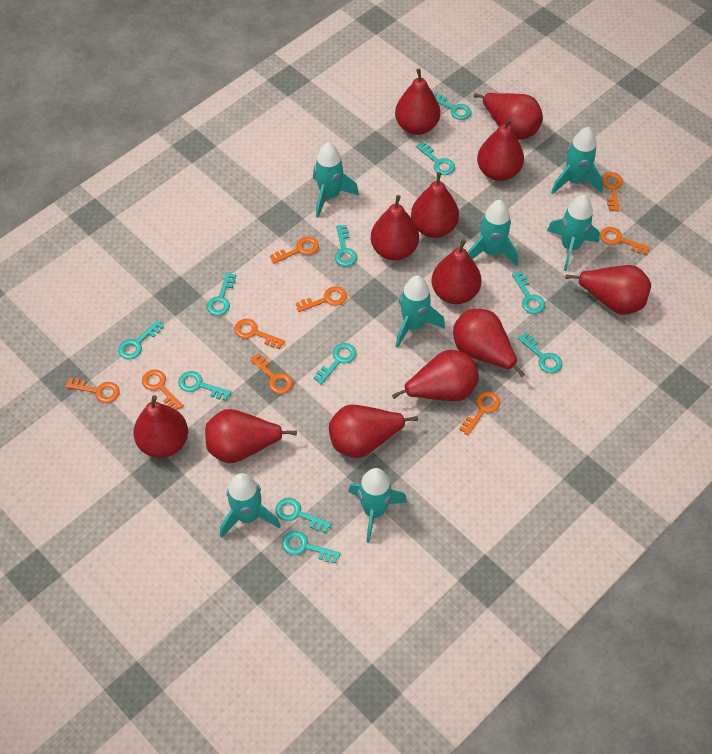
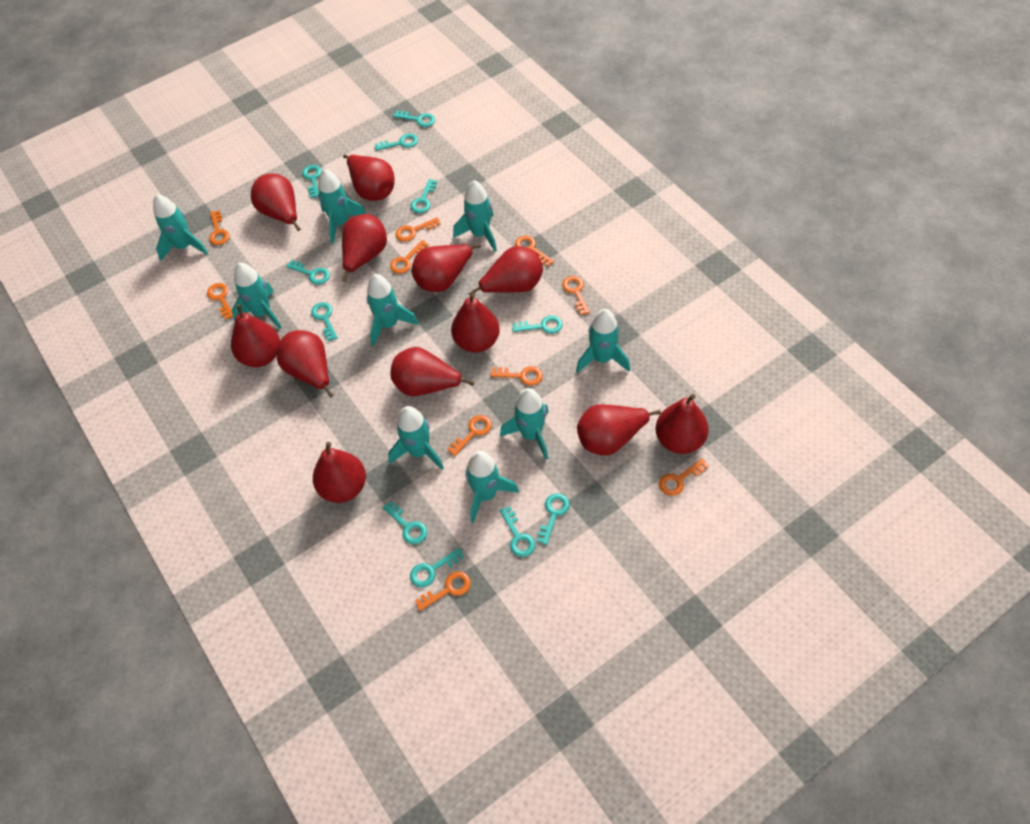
orange key: 9 -> 10
turquoise rocket: 7 -> 9

